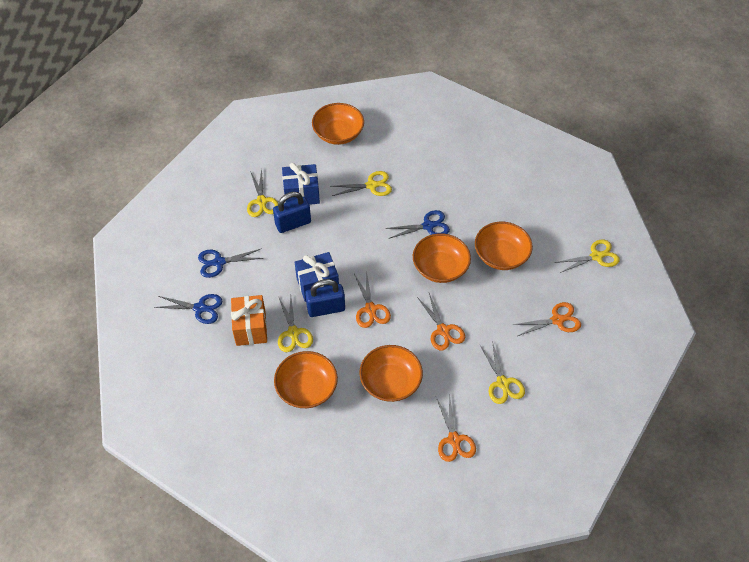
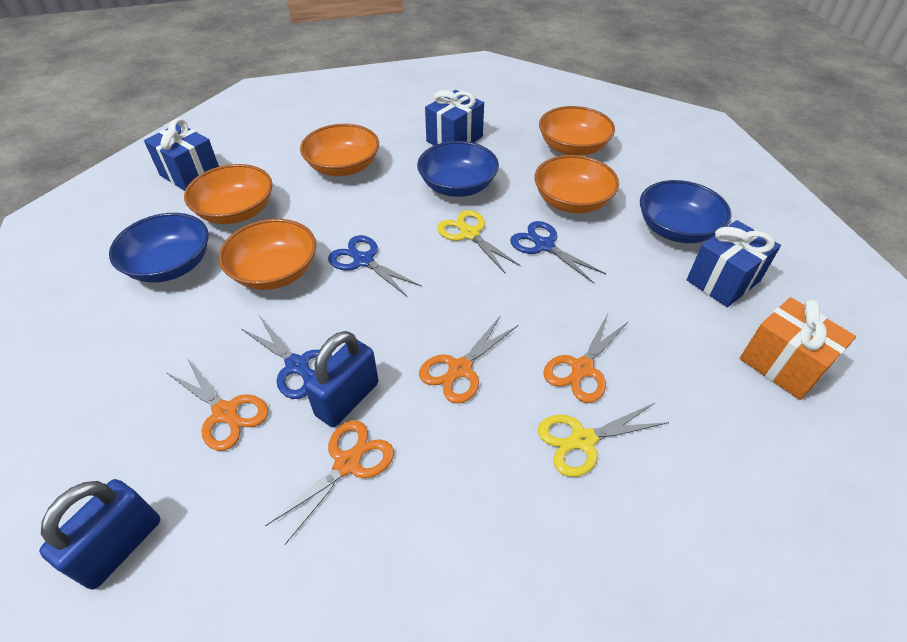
blue bowl: 0 -> 3
blue gift: 2 -> 3
yellow scissors: 5 -> 2

